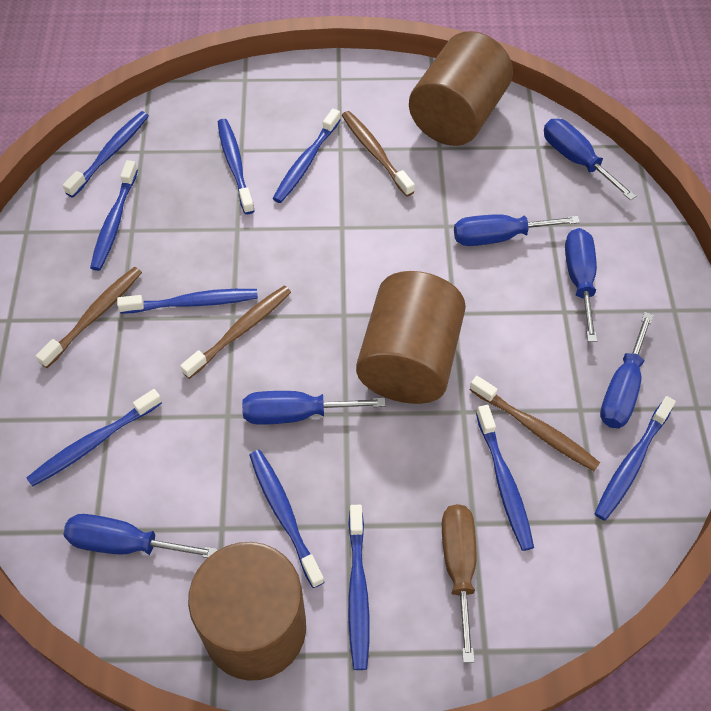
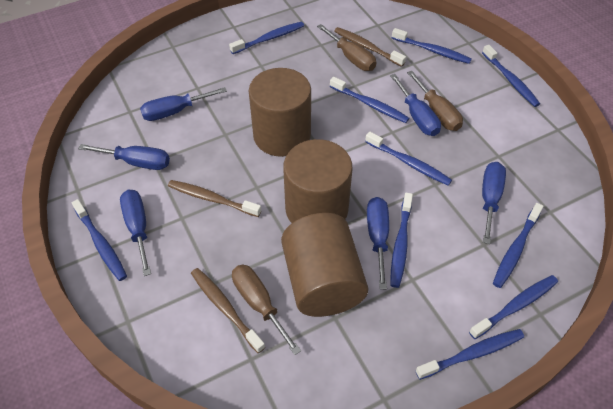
brown screwdriver: 1 -> 3
brown toothbrush: 4 -> 3

